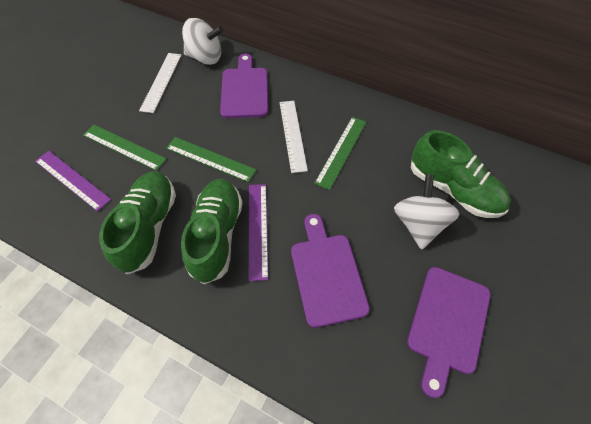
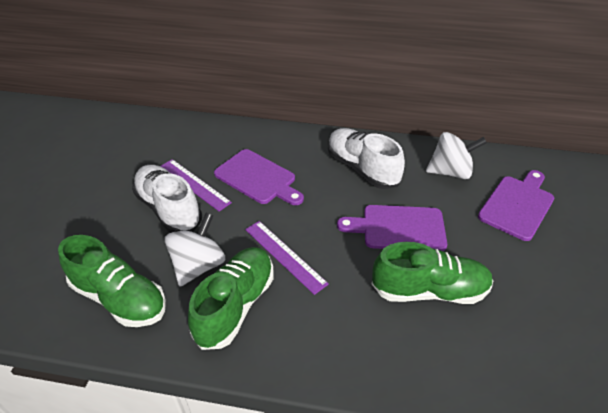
green ruler: 3 -> 0
white ruler: 2 -> 0
white shoe: 0 -> 2

